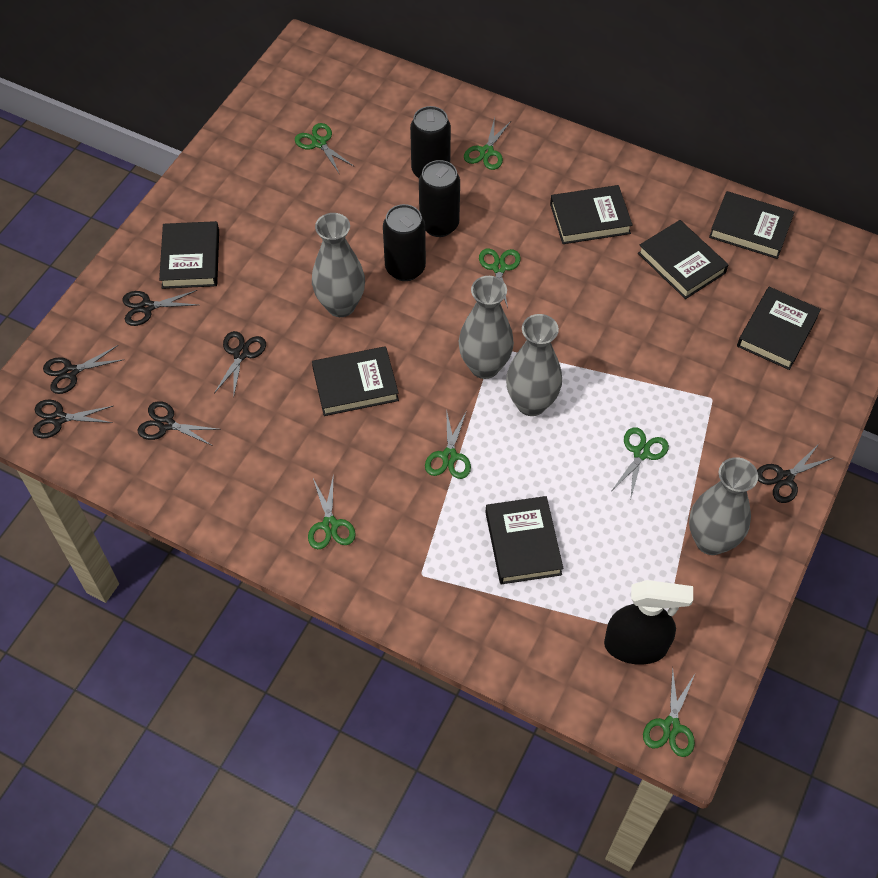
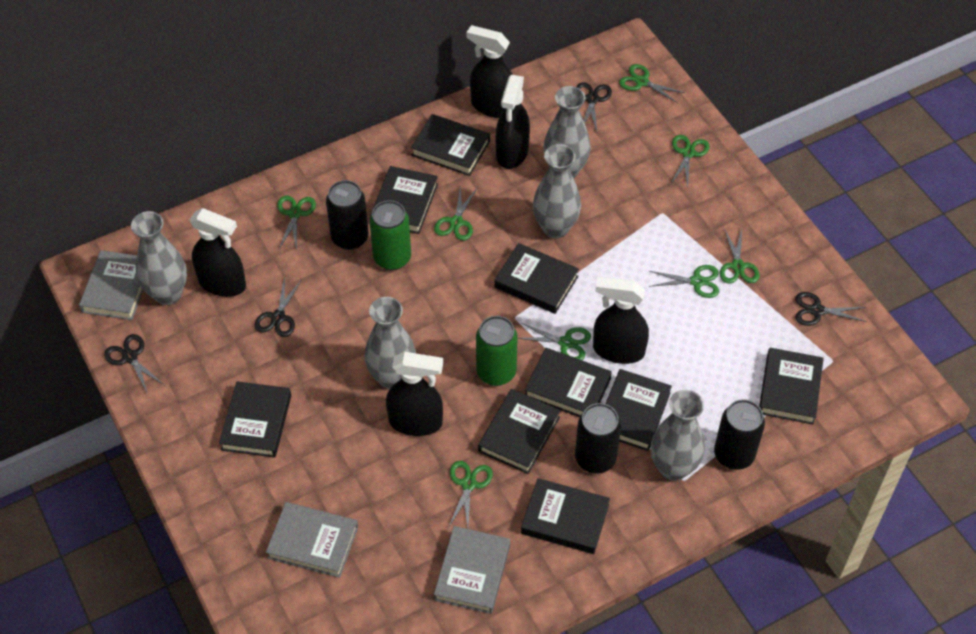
black book: 7 -> 9
black scissors: 6 -> 4
black spray bottle: 1 -> 5
green can: 0 -> 2
green scissors: 7 -> 8
grey book: 0 -> 3
grey vase: 4 -> 5

